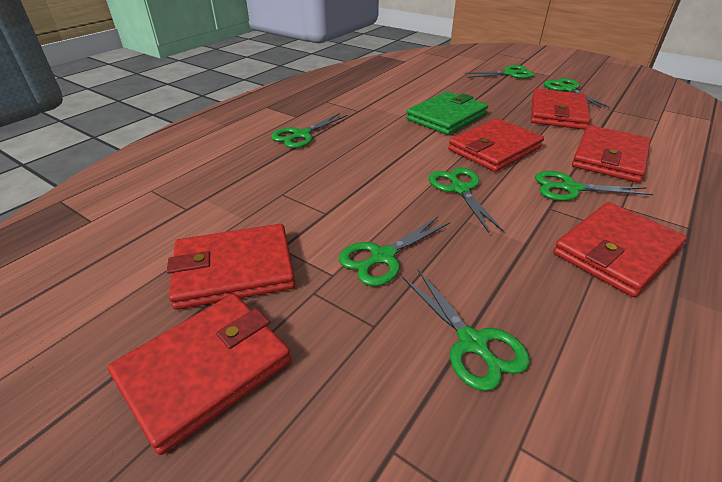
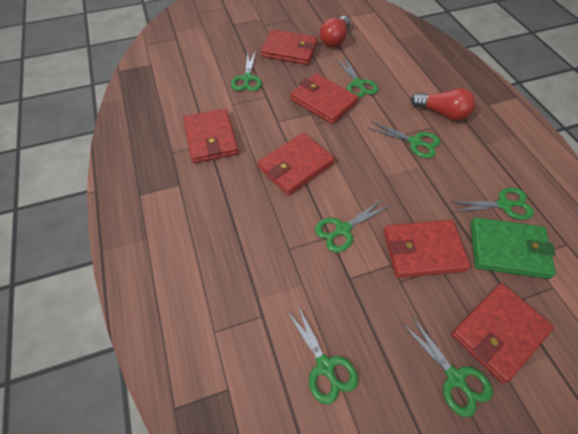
red light bulb: 0 -> 2

